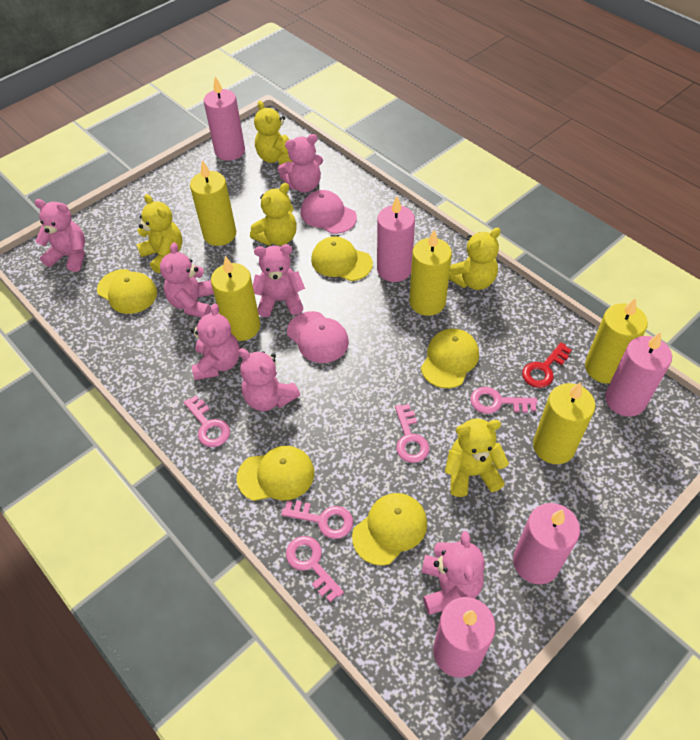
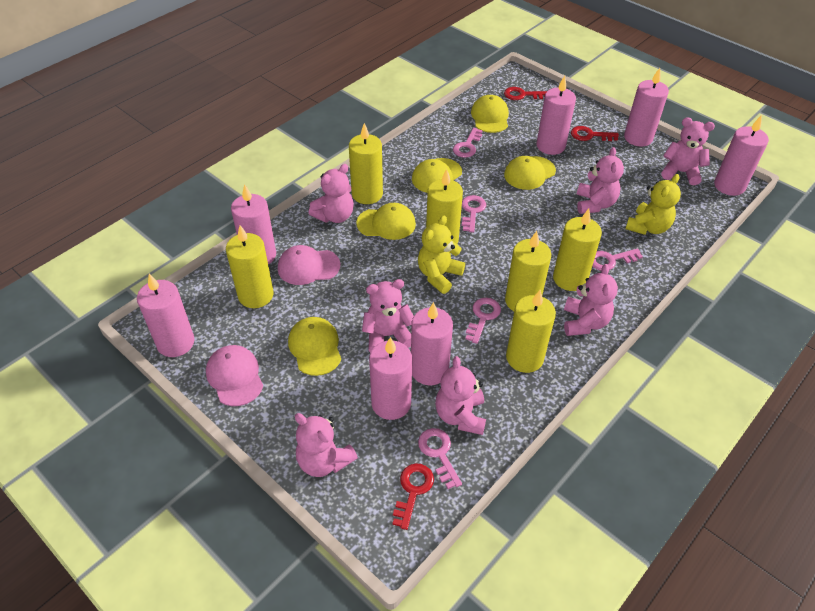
pink candle: 5 -> 7
red key: 1 -> 3
yellow candle: 5 -> 6
yellow teddy bear: 5 -> 2

